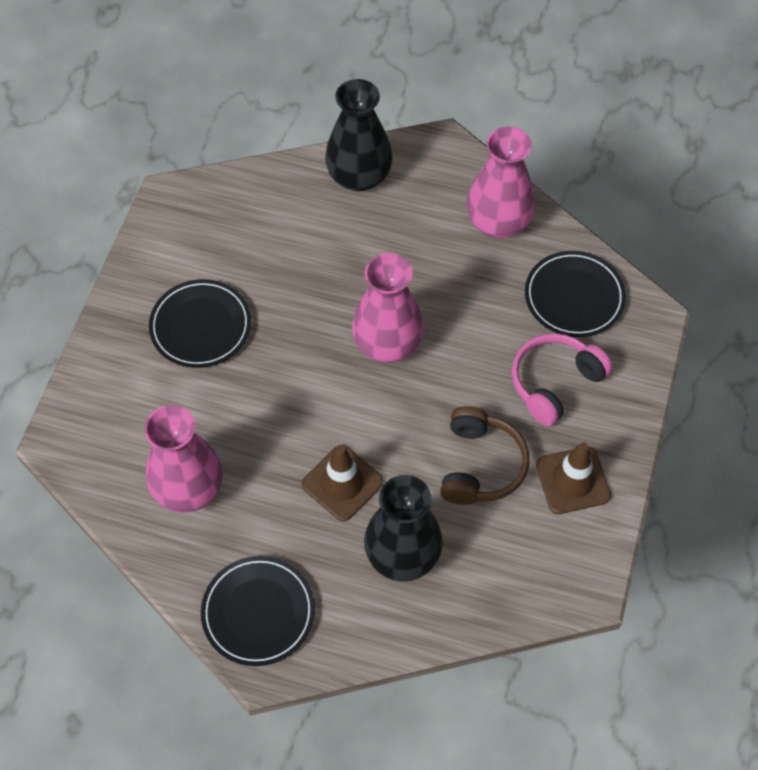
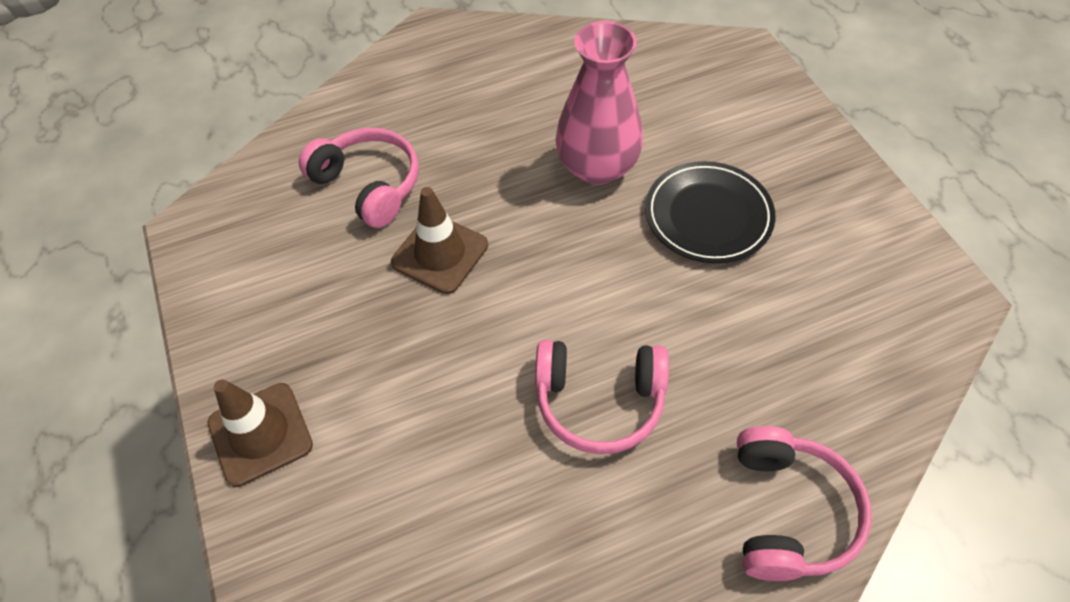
black plate: 3 -> 1
black vase: 2 -> 0
brown headphones: 1 -> 0
pink headphones: 1 -> 3
pink vase: 3 -> 1

